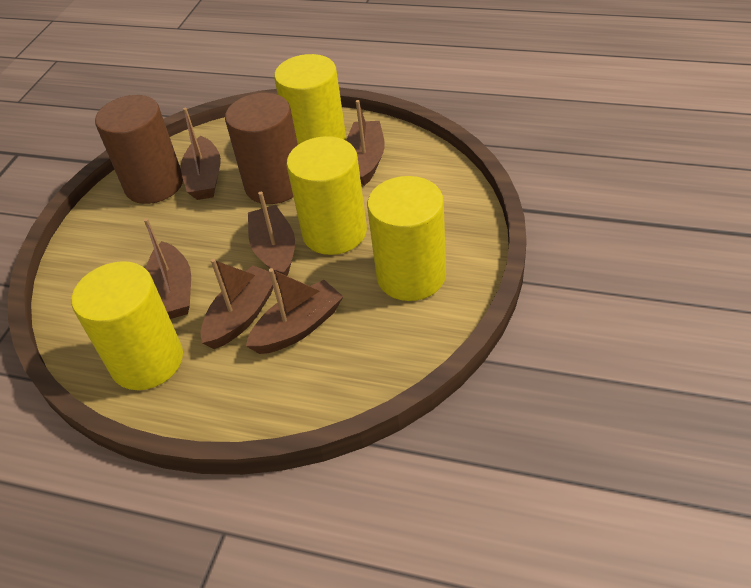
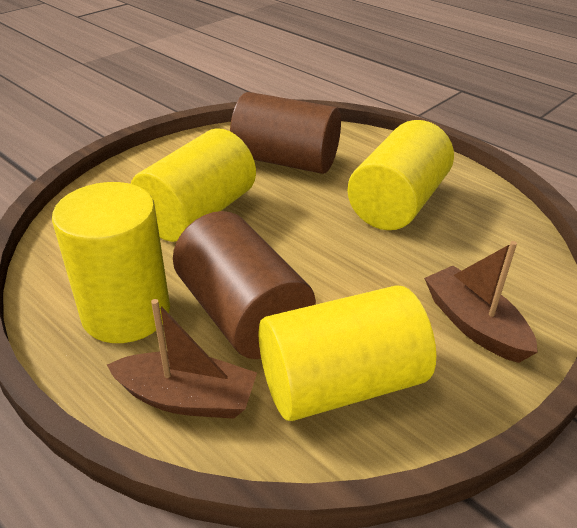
brown boat: 6 -> 2

